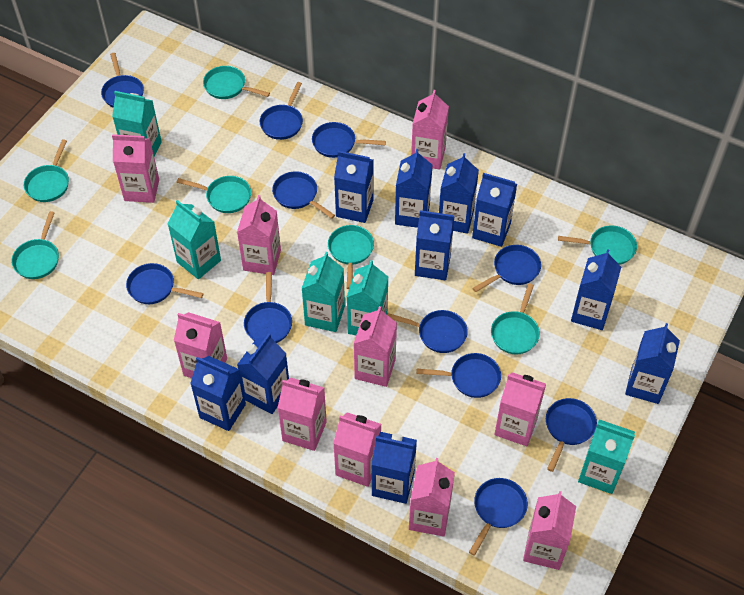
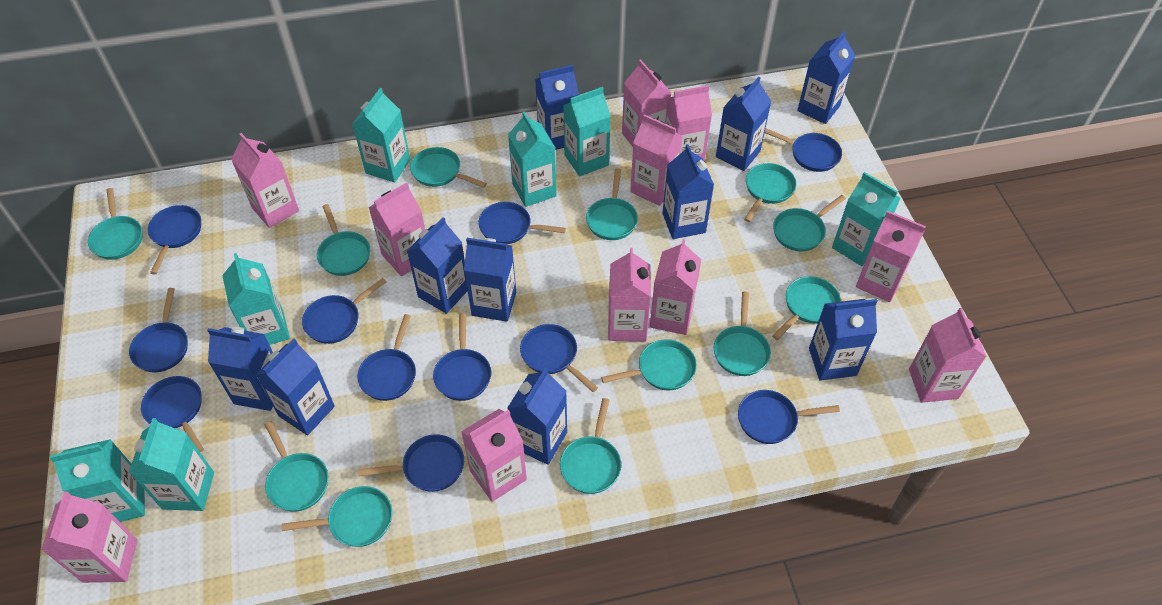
pink carton: 10 -> 11
turquoise carton: 5 -> 7
turquoise pan: 7 -> 12

